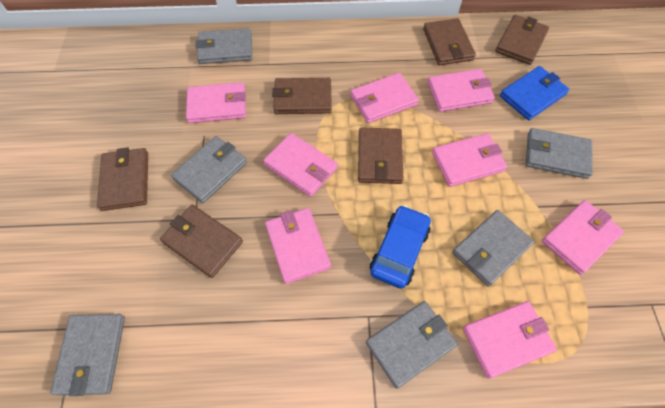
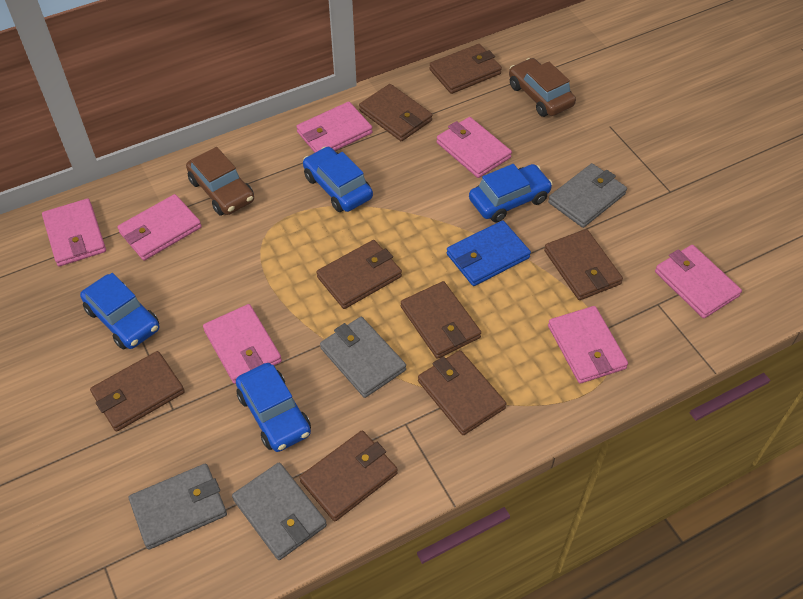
blue car: 1 -> 4
brown car: 0 -> 2
brown wallet: 6 -> 8
grey wallet: 6 -> 4
pink wallet: 8 -> 7

